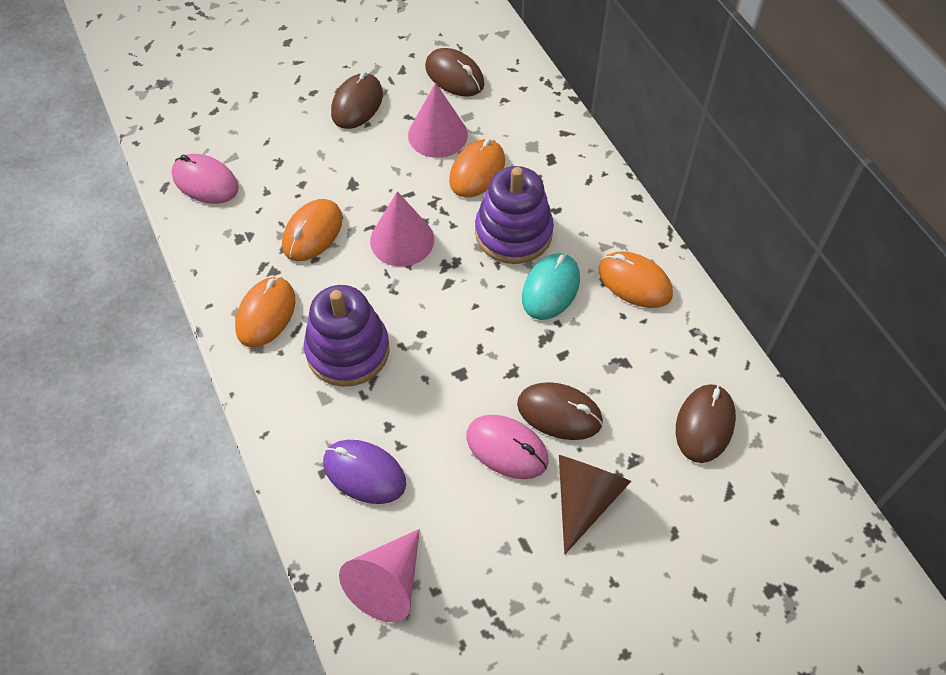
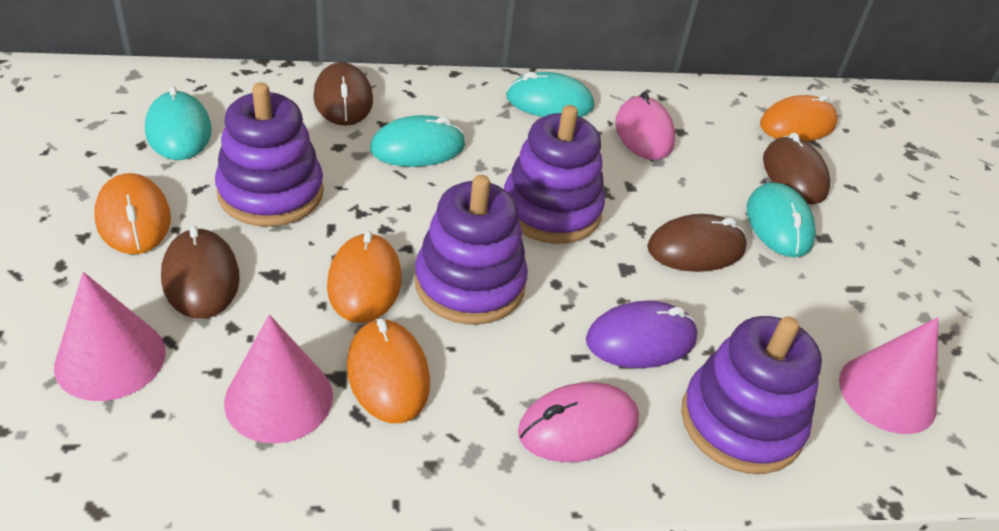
brown cone: 1 -> 0
purple stacking toy: 2 -> 4
turquoise mouse: 1 -> 4

